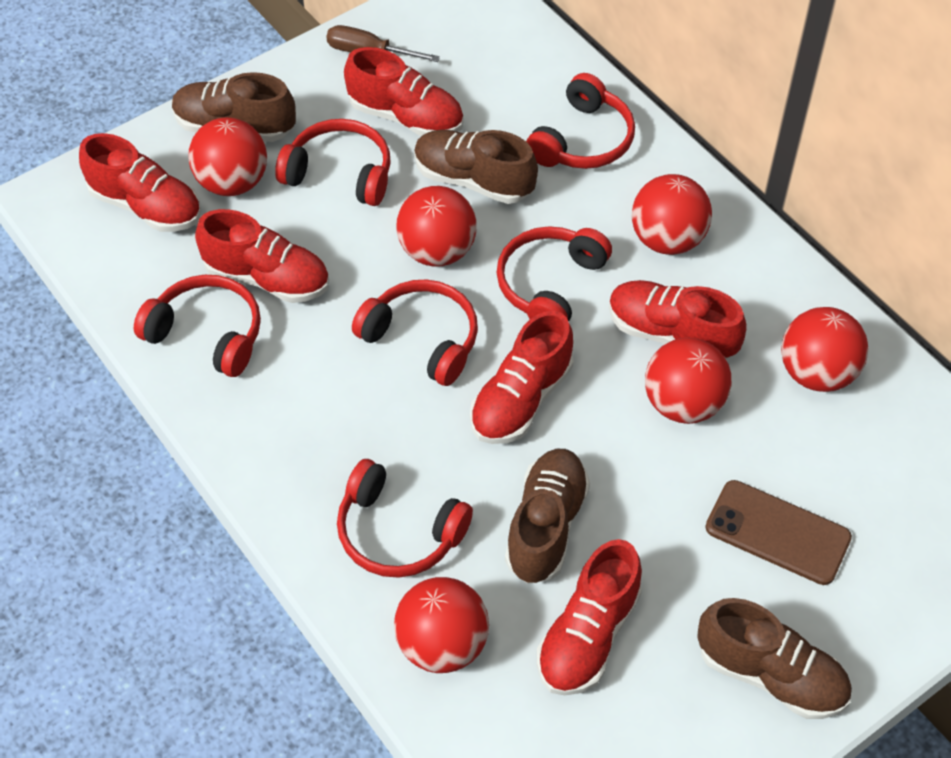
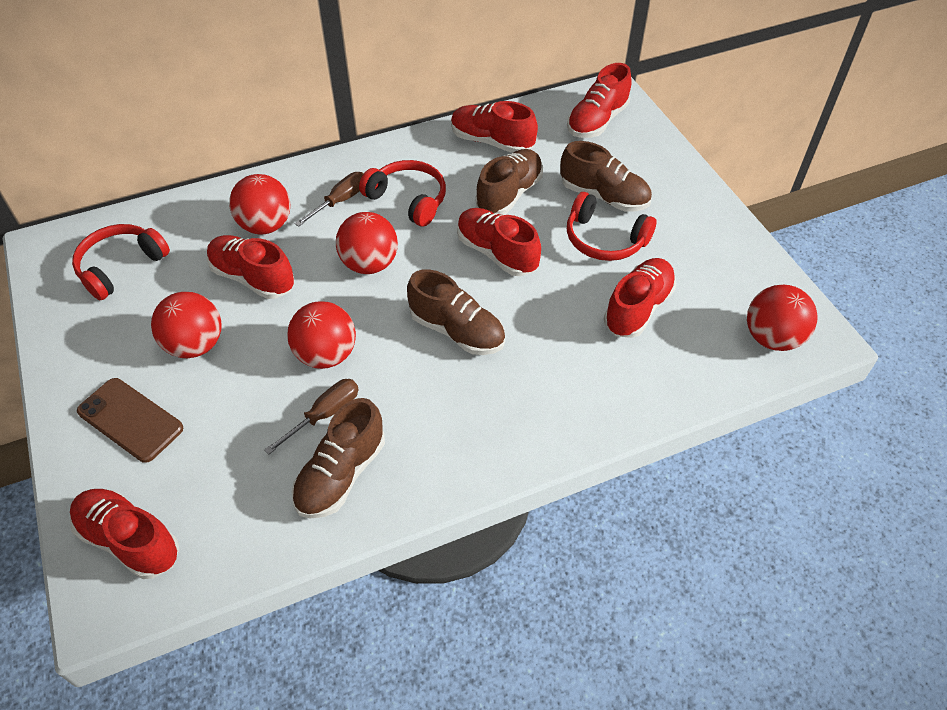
brown screwdriver: 1 -> 2
red ball: 6 -> 5
red headphones: 6 -> 3

